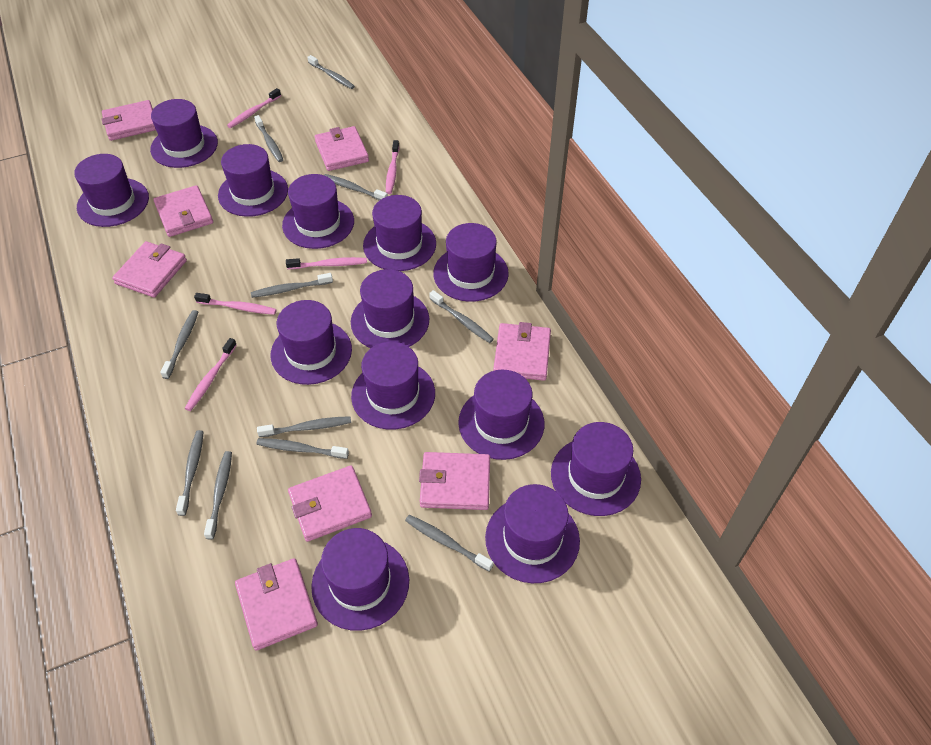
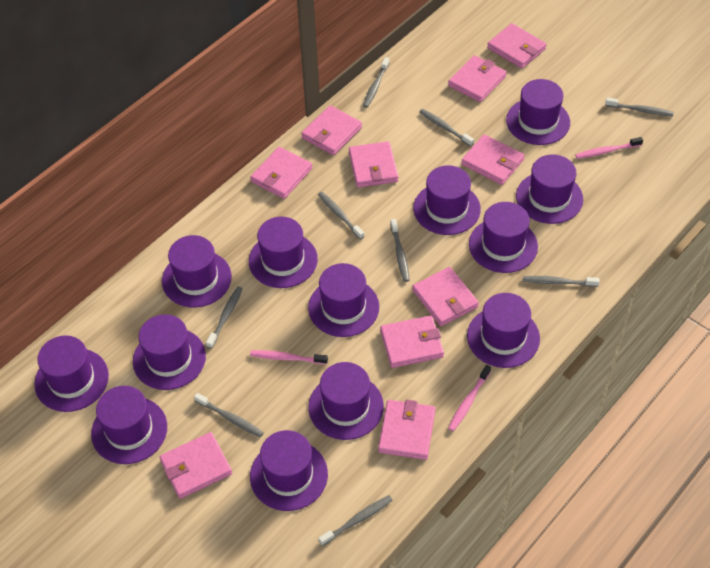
grey toothbrush: 11 -> 9
pink toothbrush: 5 -> 3
pink wallet: 8 -> 10

